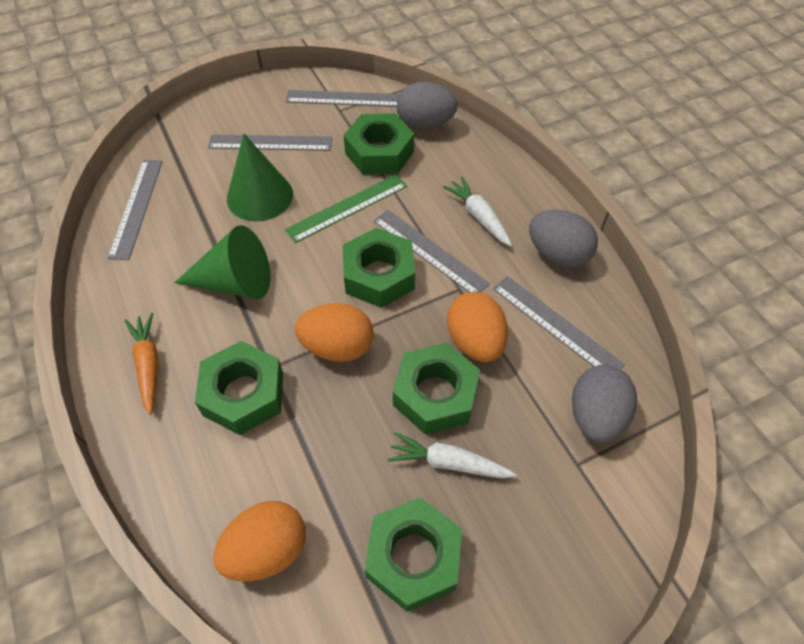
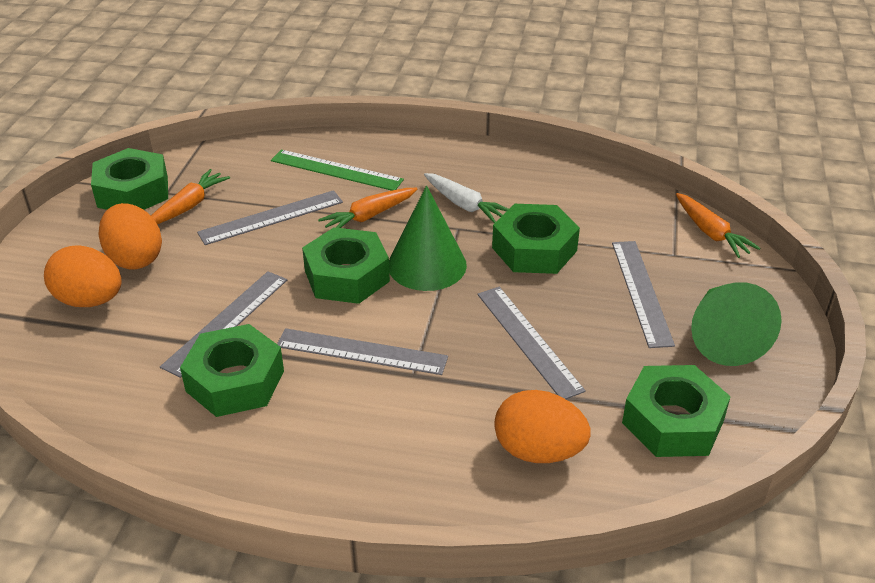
grey egg: 3 -> 0
orange carrot: 1 -> 3
white carrot: 2 -> 1

